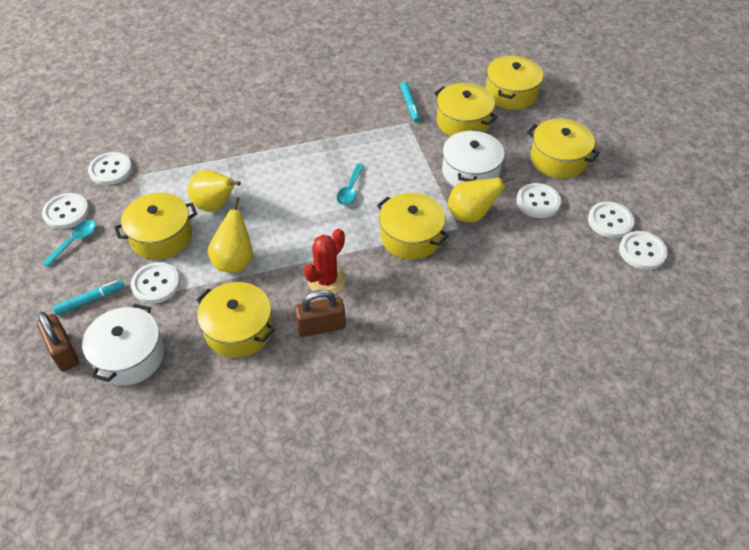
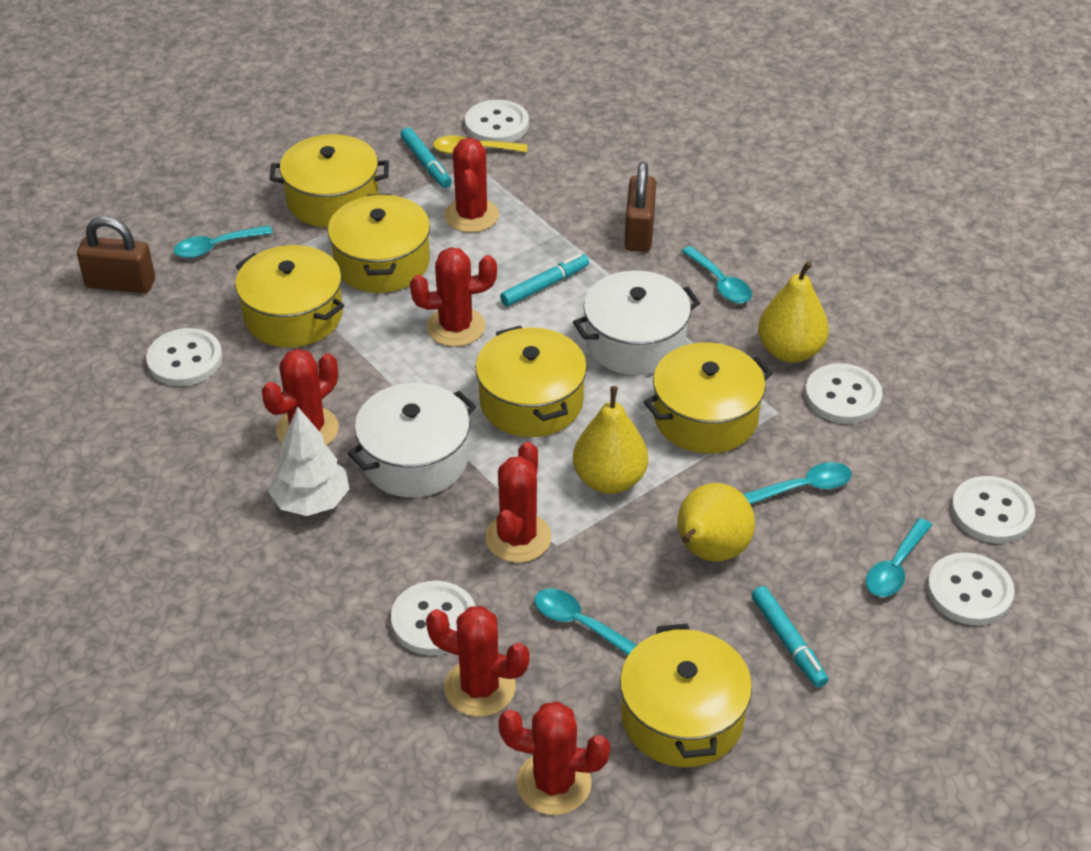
red cactus: 1 -> 6
turquoise marker: 2 -> 3
turquoise spoon: 2 -> 5
white tree: 0 -> 1
yellow spoon: 0 -> 1

